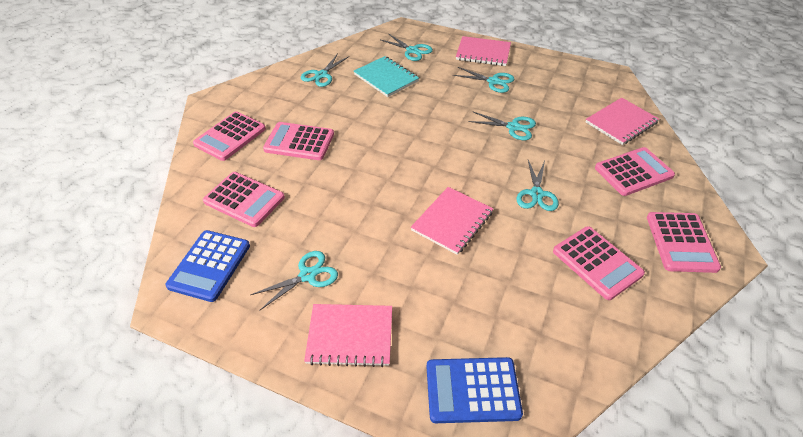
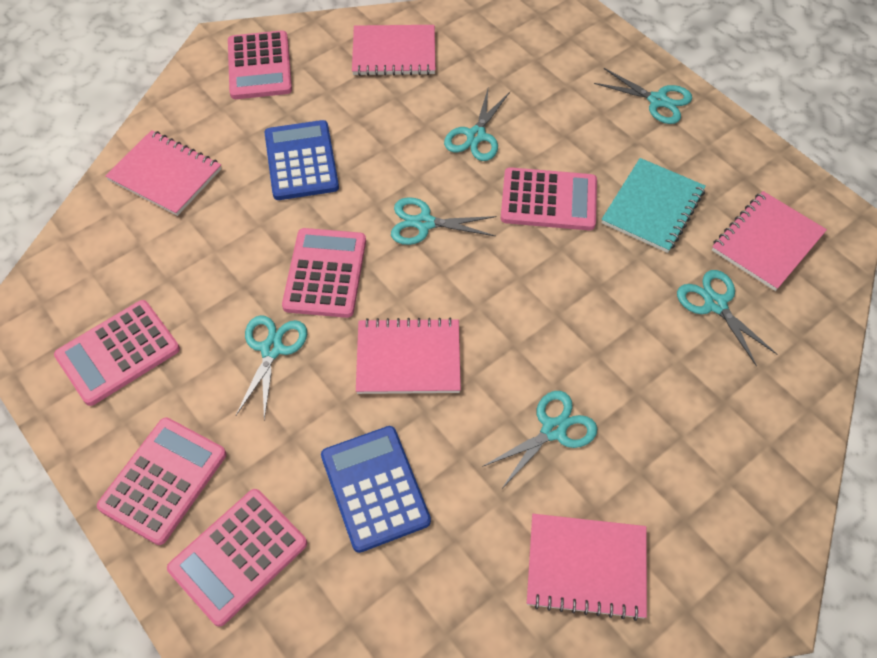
pink notebook: 4 -> 5

